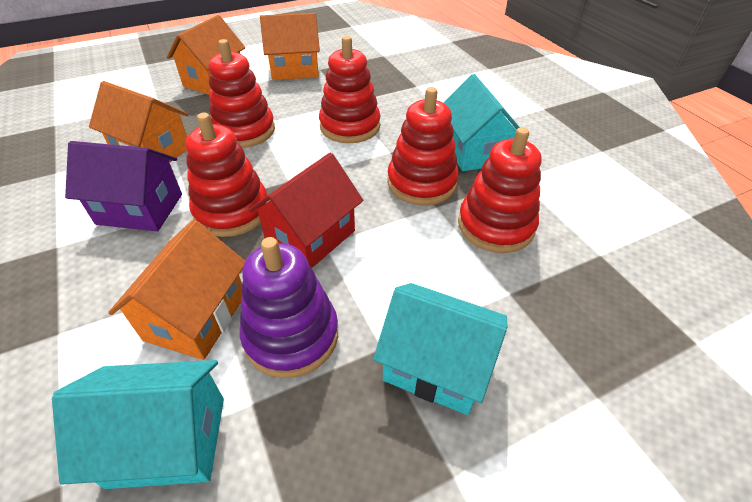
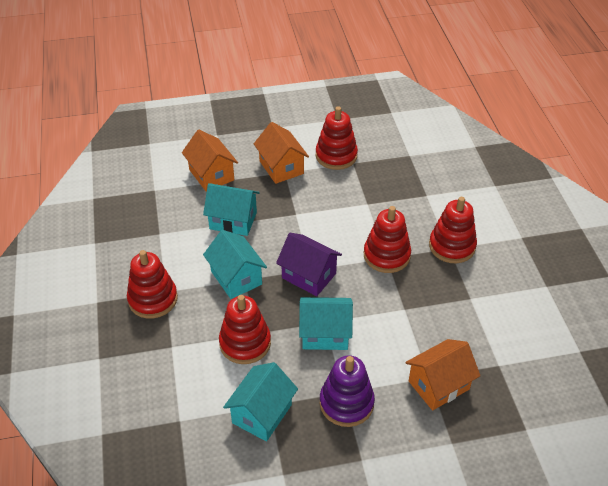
orange house: 4 -> 3
red house: 1 -> 0
turquoise house: 3 -> 4

